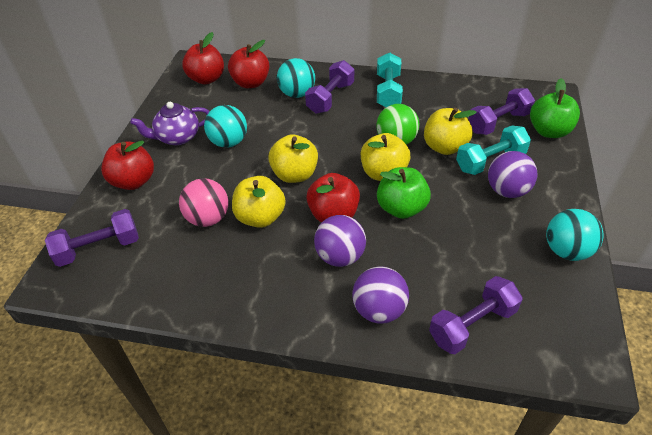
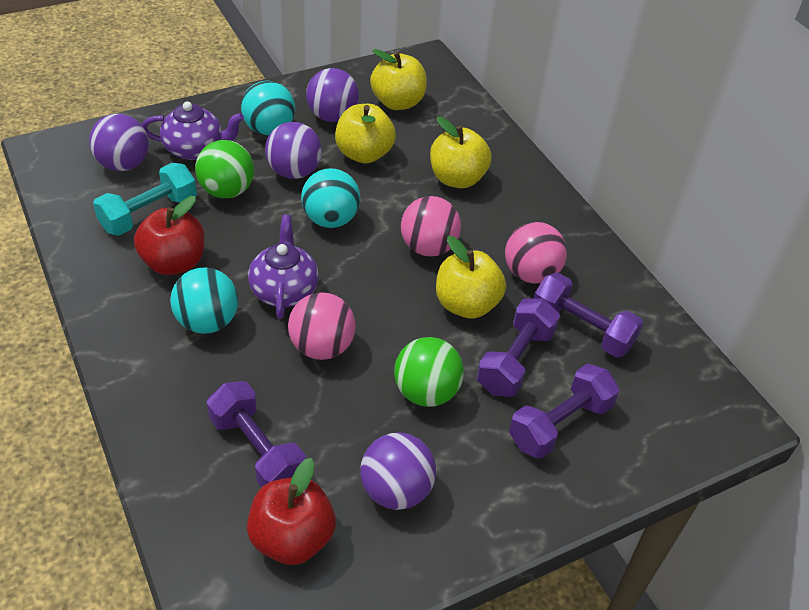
green apple: 2 -> 0
green ball: 1 -> 2
pink ball: 1 -> 3
purple ball: 3 -> 4
purple teapot: 1 -> 2
red apple: 4 -> 2
turquoise dumbbell: 2 -> 1

